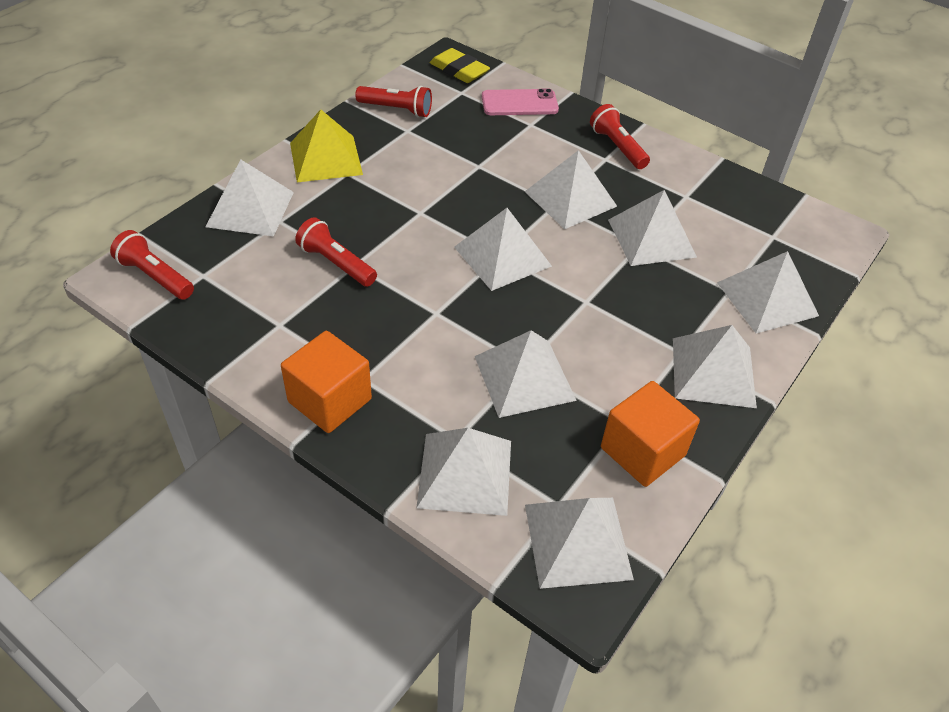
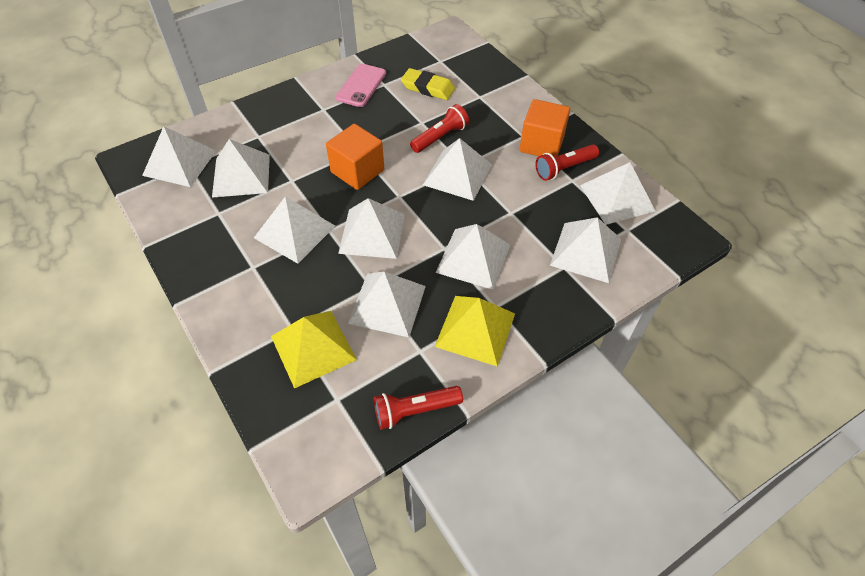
red flashlight: 4 -> 3
yellow pyramid: 1 -> 2

